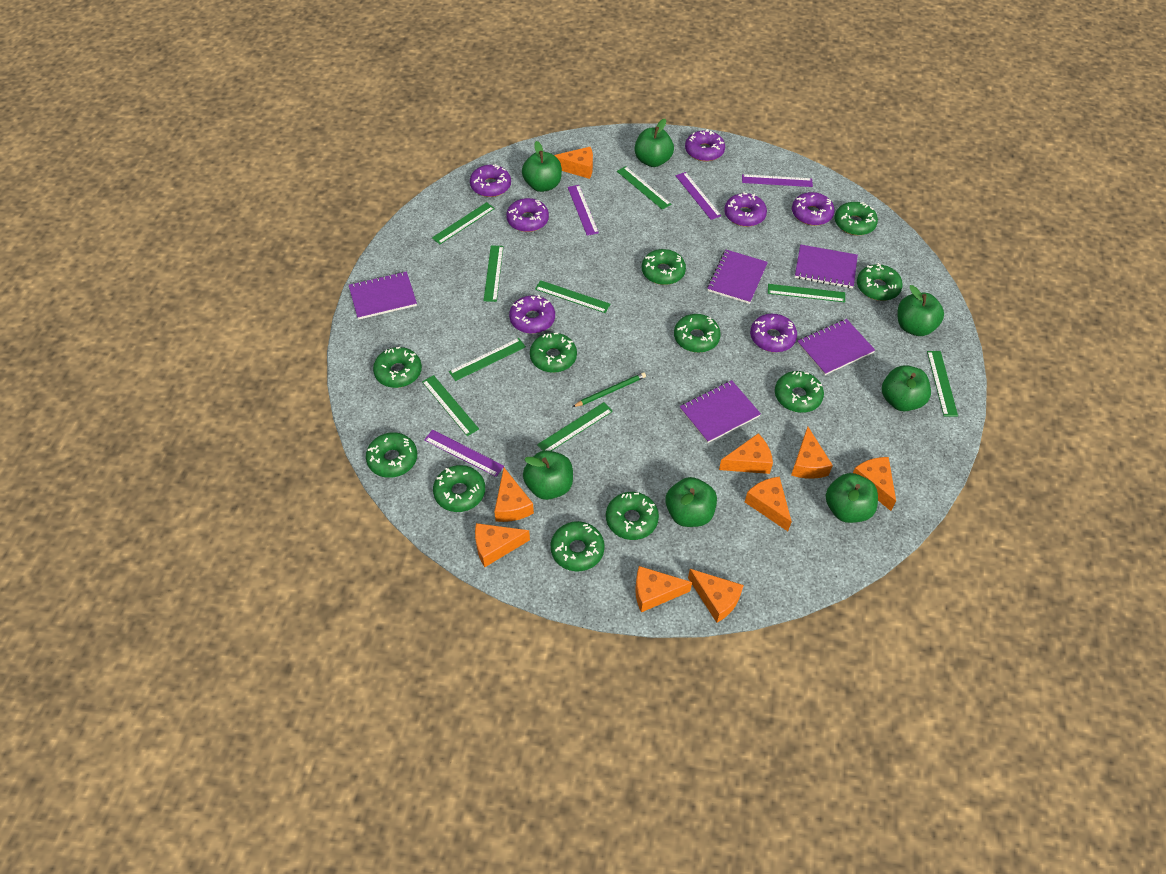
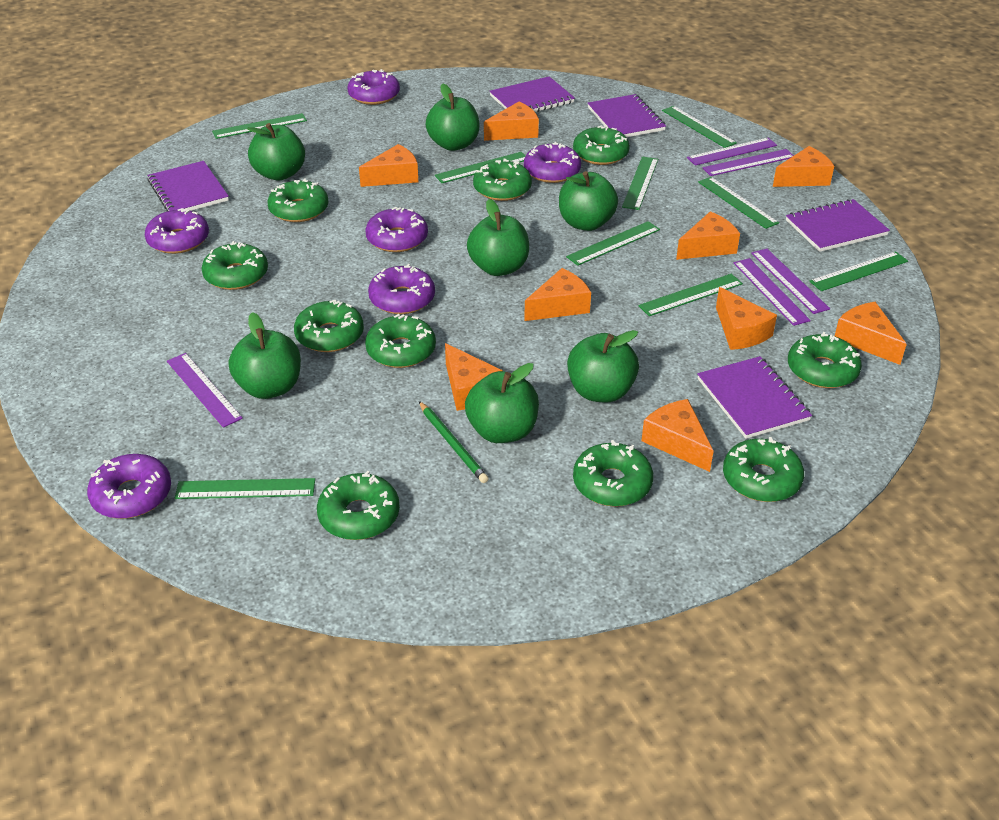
green donut: 11 -> 10
purple donut: 7 -> 6
purple ruler: 4 -> 5

